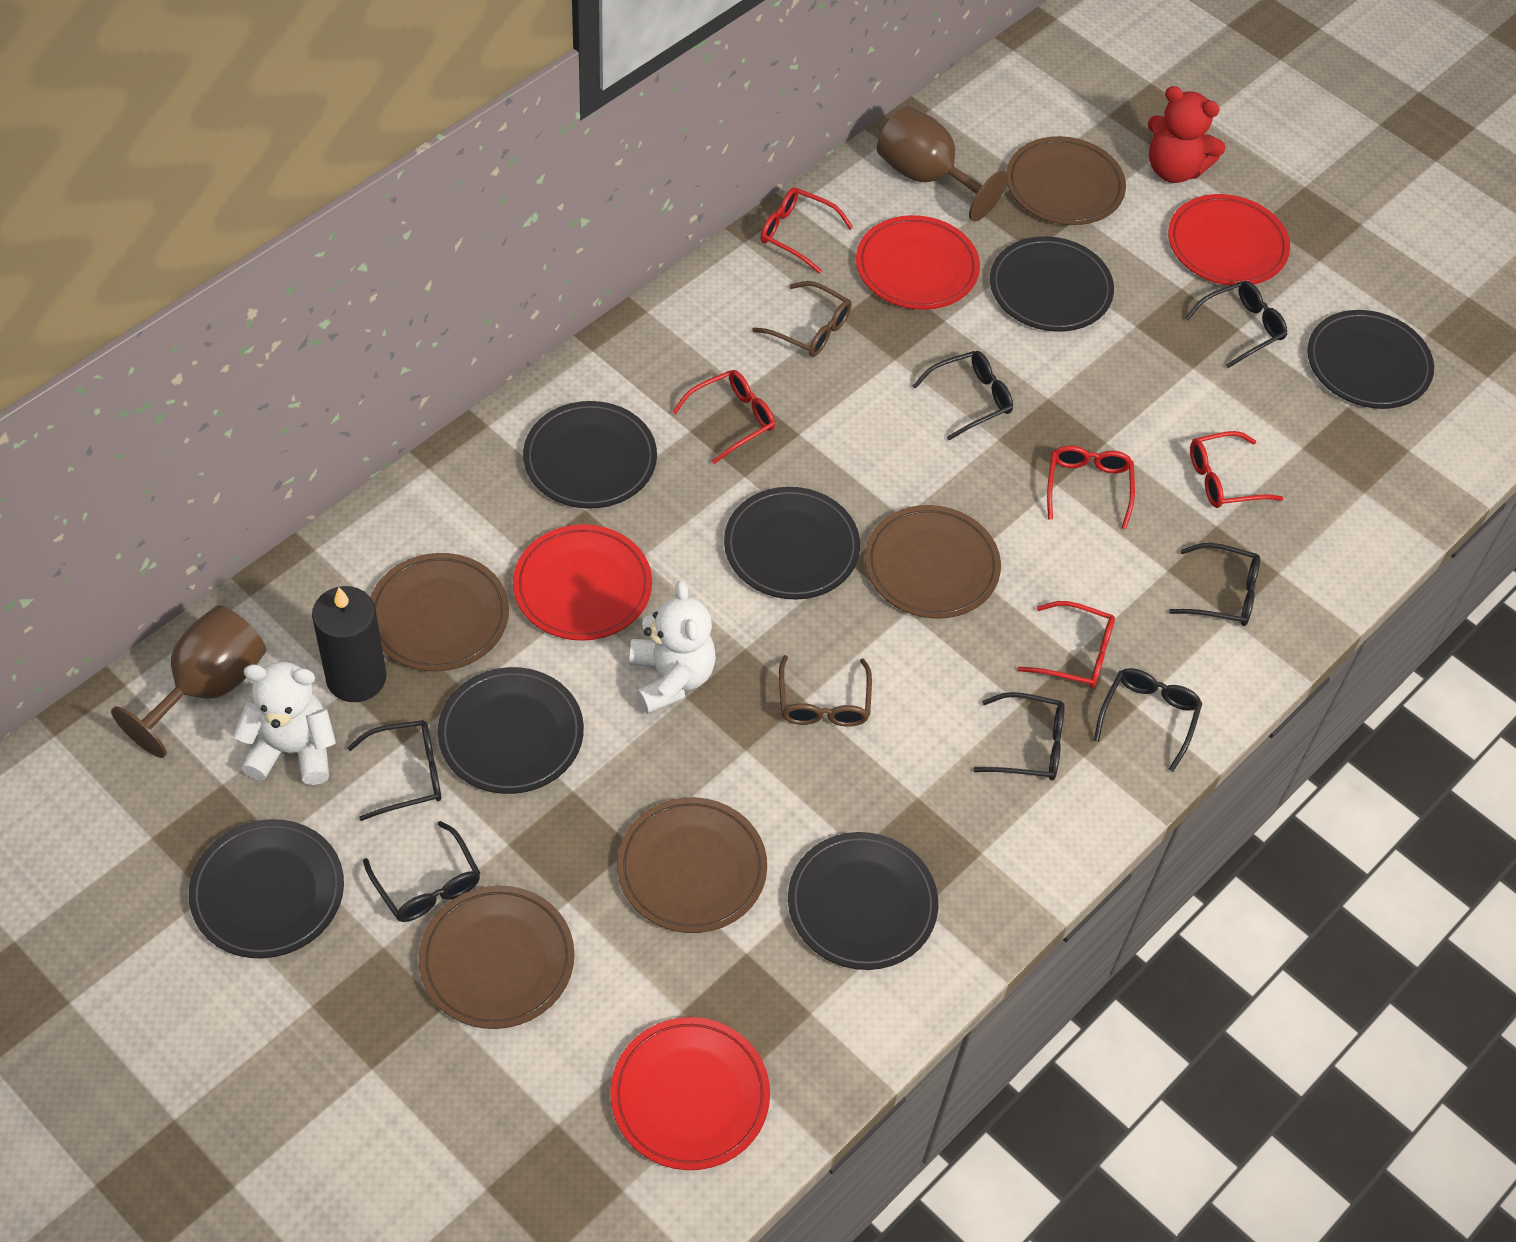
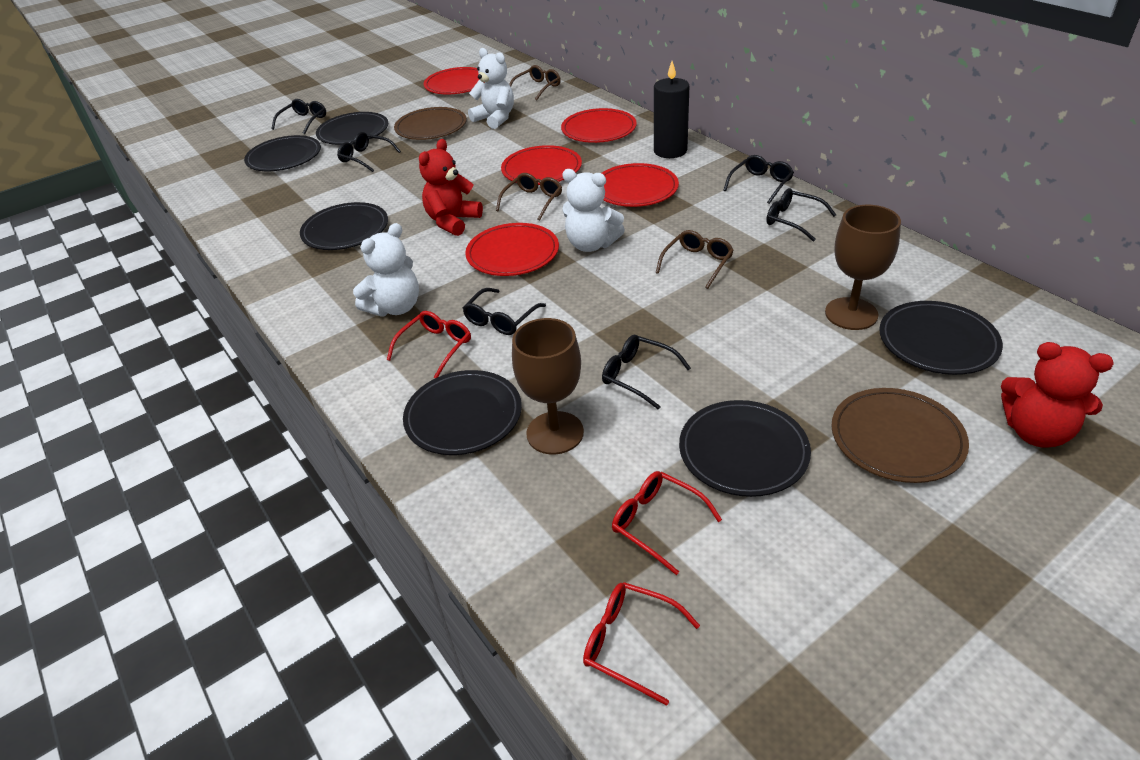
black glasses: 7 -> 6
black plate: 7 -> 6
brown glasses: 2 -> 3
brown plate: 5 -> 2
red glasses: 5 -> 3
red plate: 4 -> 5
red teddy bear: 1 -> 2
white teddy bear: 2 -> 3

